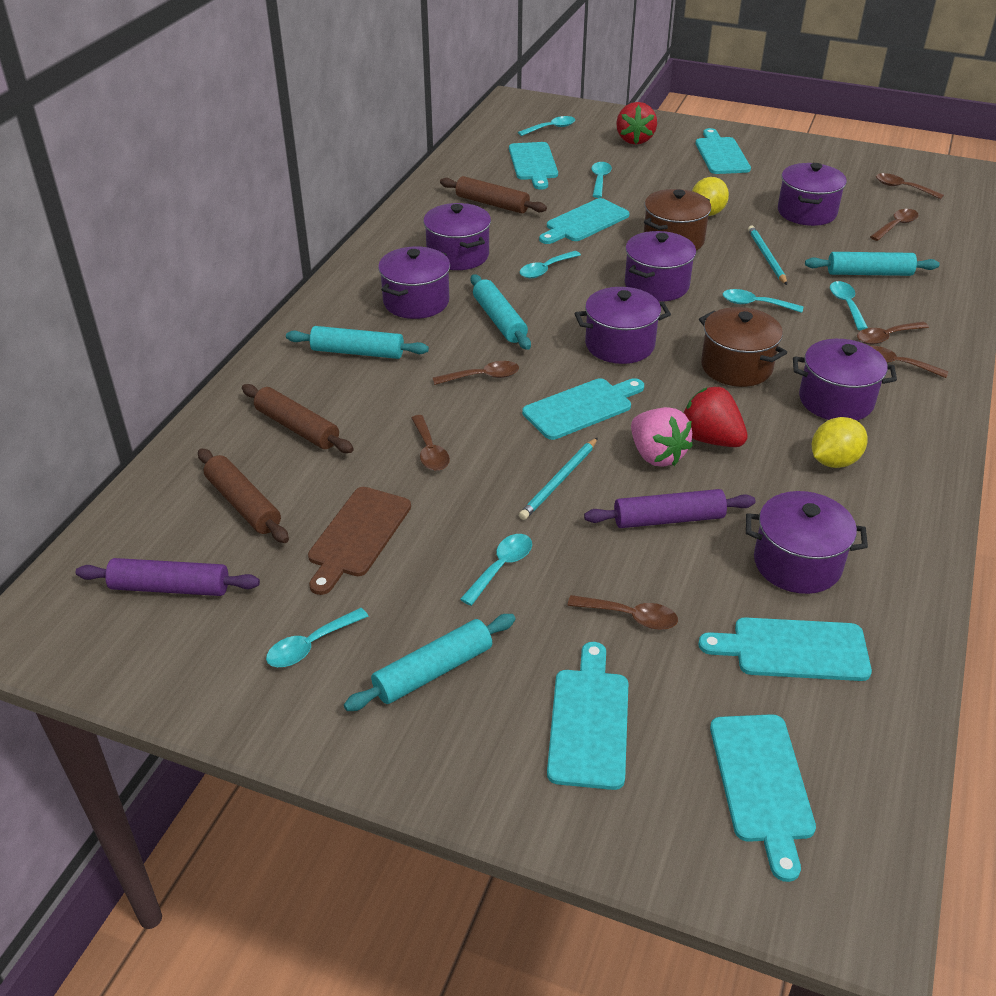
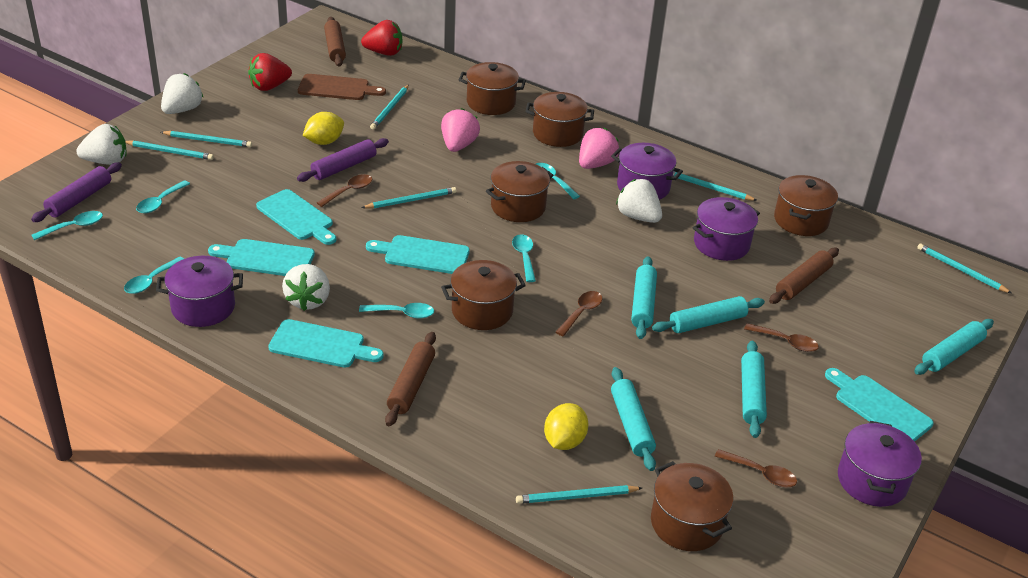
brown pot: 2 -> 6
brown spoon: 7 -> 4
pink strawberry: 1 -> 2
purple pot: 7 -> 4
turquoise cutting board: 7 -> 5
turquoise pencil: 2 -> 7
turquoise rolling pin: 4 -> 5
turquoise spoon: 7 -> 6
white strawberry: 0 -> 4

